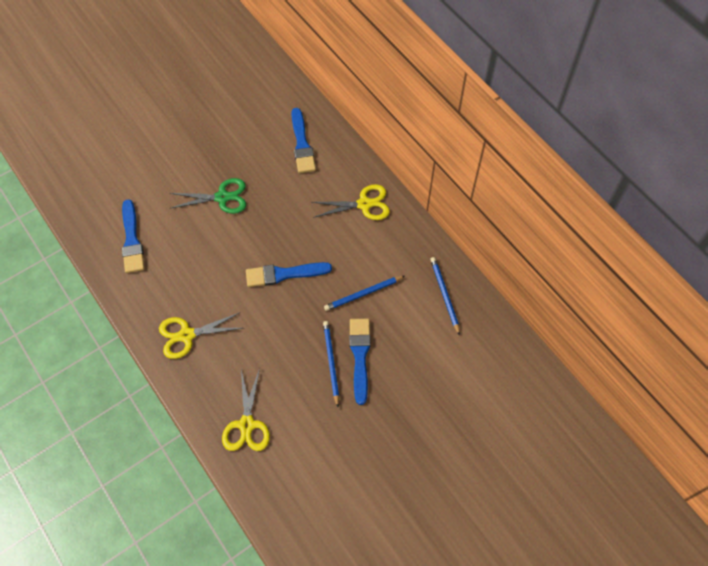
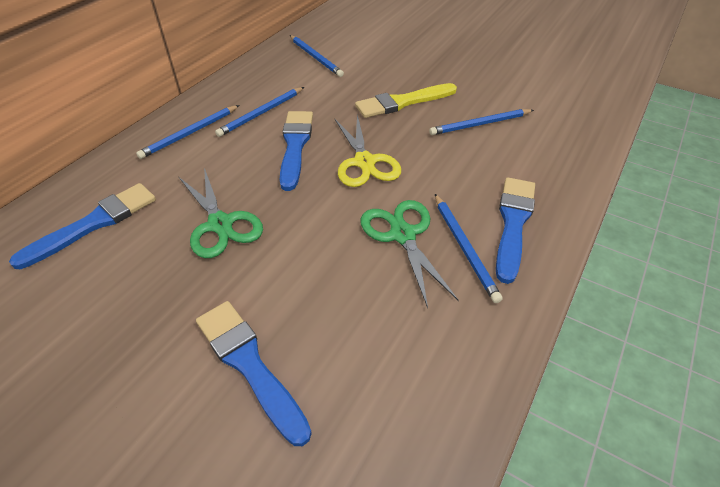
blue pencil: 3 -> 5
green scissors: 1 -> 2
yellow brush: 0 -> 1
yellow scissors: 3 -> 1

